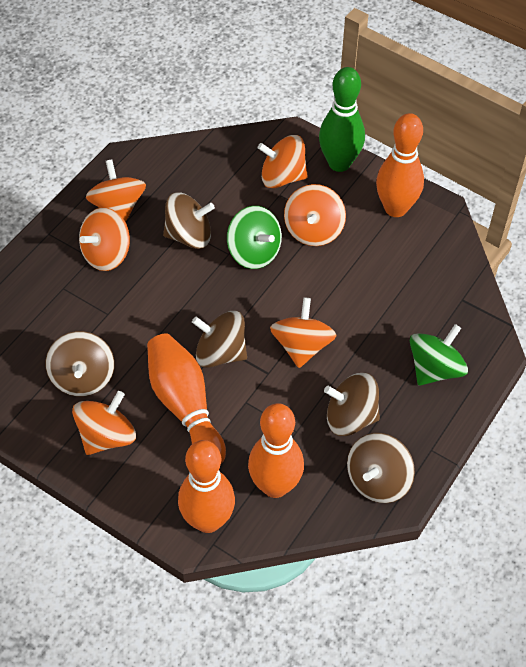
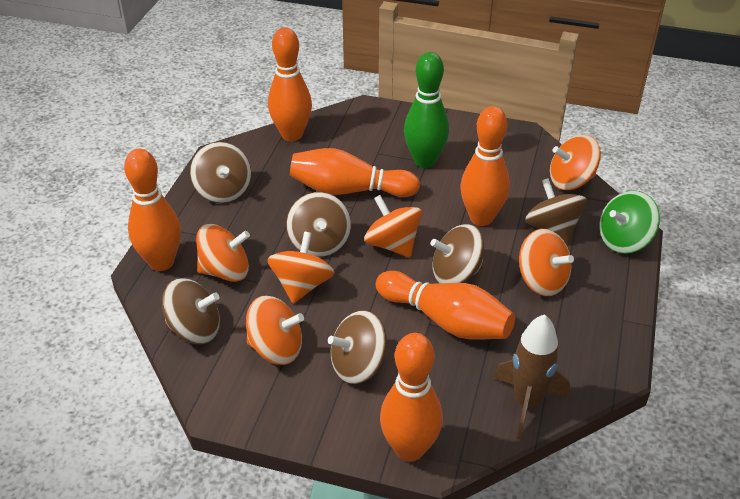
brown rocket: 0 -> 1
brown spinning top: 5 -> 6
green spinning top: 2 -> 1
orange bowling pin: 4 -> 6

